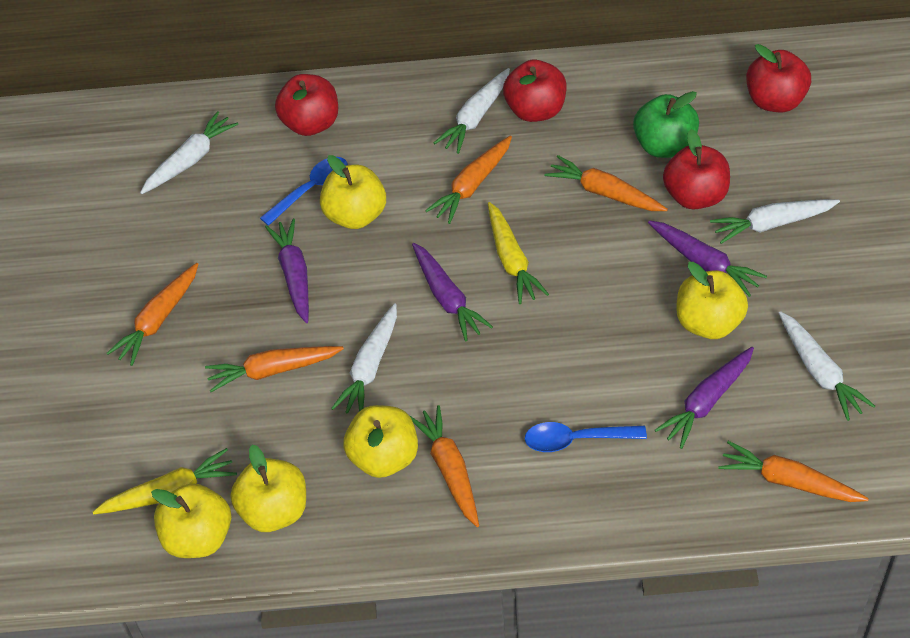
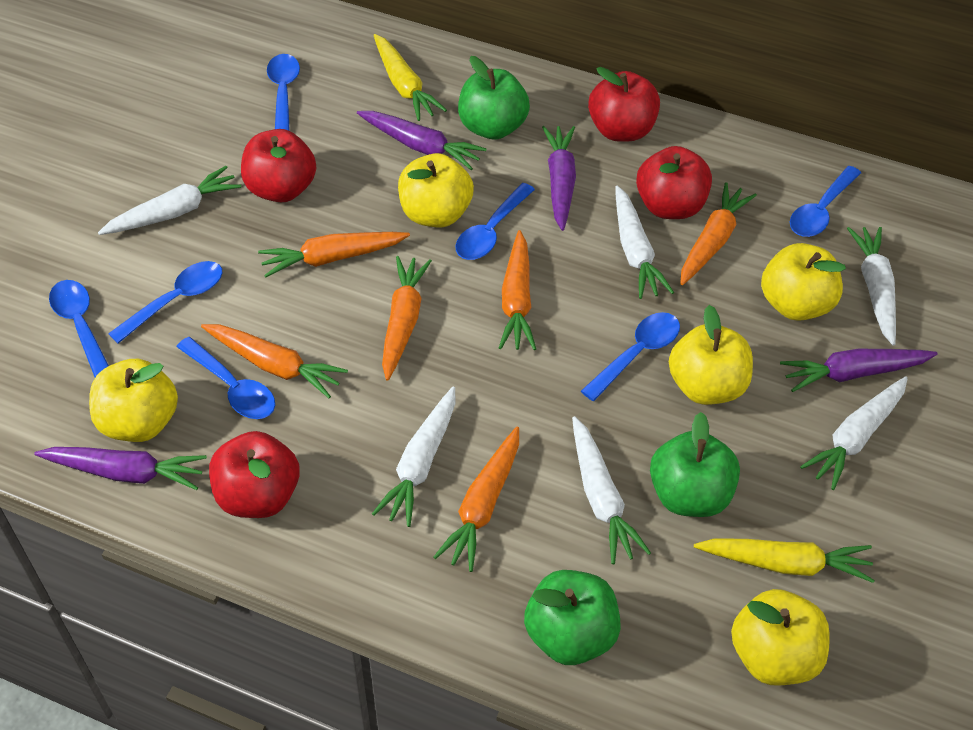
blue spoon: 2 -> 7
green apple: 1 -> 3
white carrot: 5 -> 6

